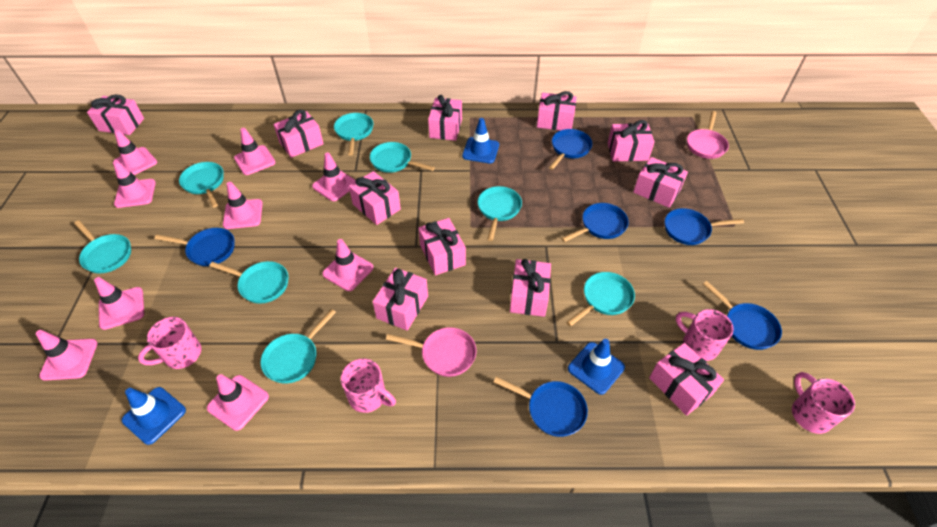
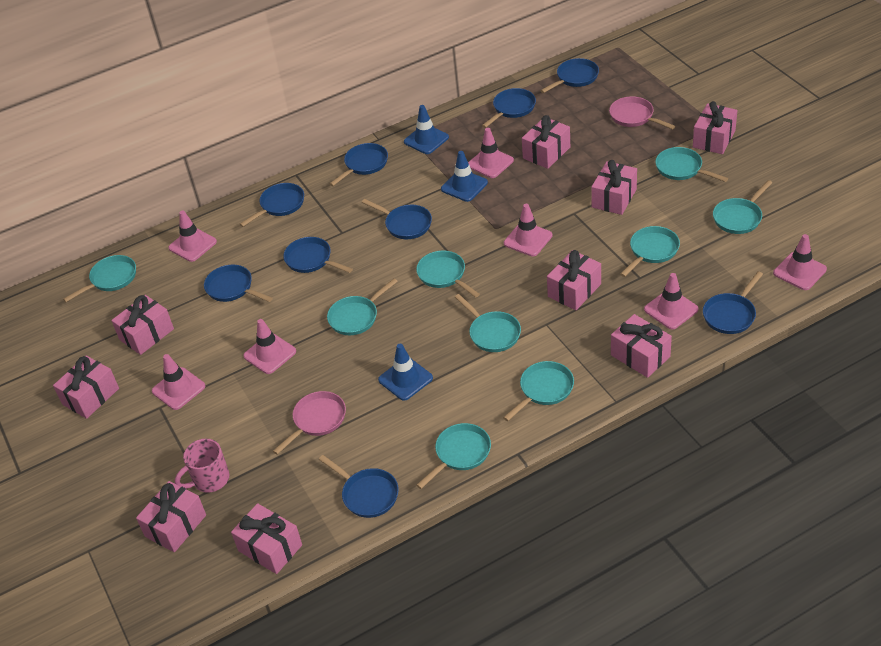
blue pan: 6 -> 9
pink gift: 11 -> 9
pink mug: 4 -> 1
pink traffic cone: 9 -> 7
turquoise pan: 8 -> 9

